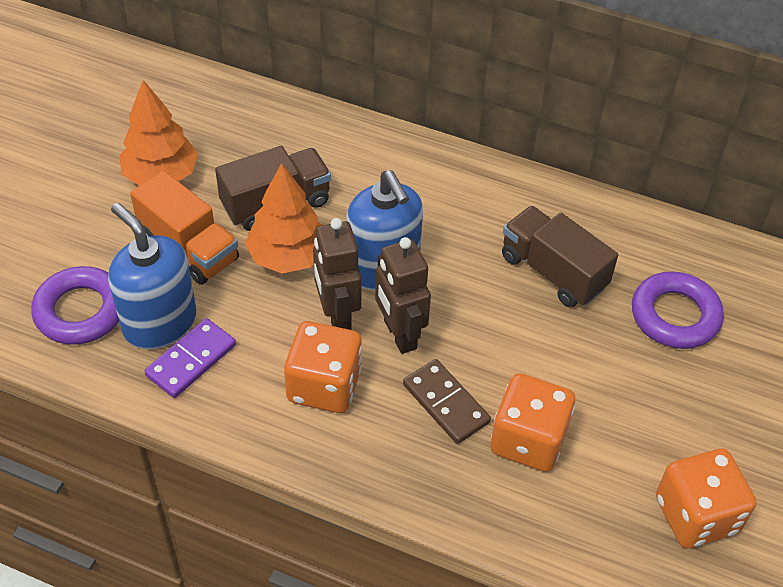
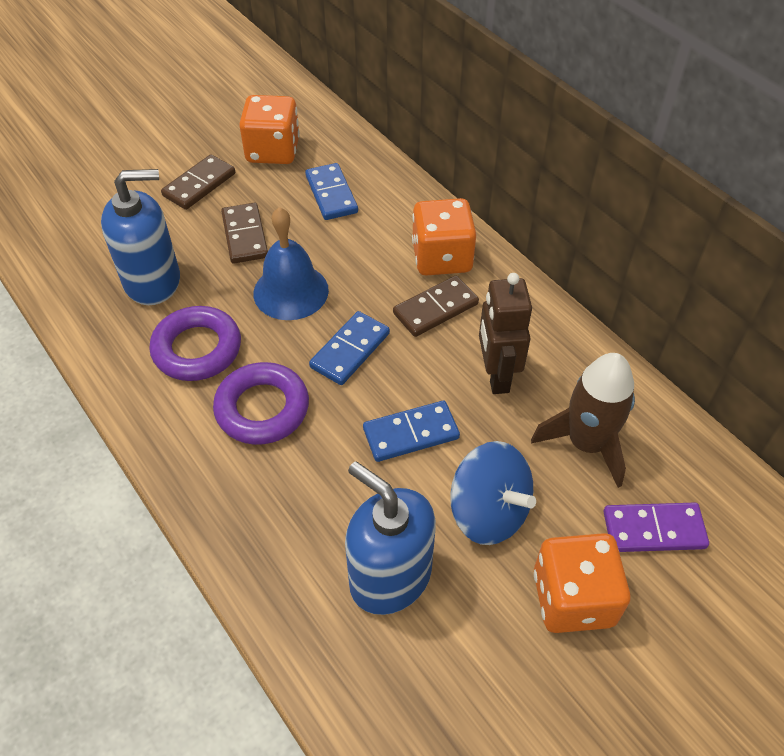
blue bell: 0 -> 1
blue domino: 0 -> 3
blue spinning top: 0 -> 1
brown domino: 1 -> 3
brown robot: 2 -> 1
brown rocket: 0 -> 1
brown truck: 2 -> 0
orange tree: 2 -> 0
orange truck: 1 -> 0

